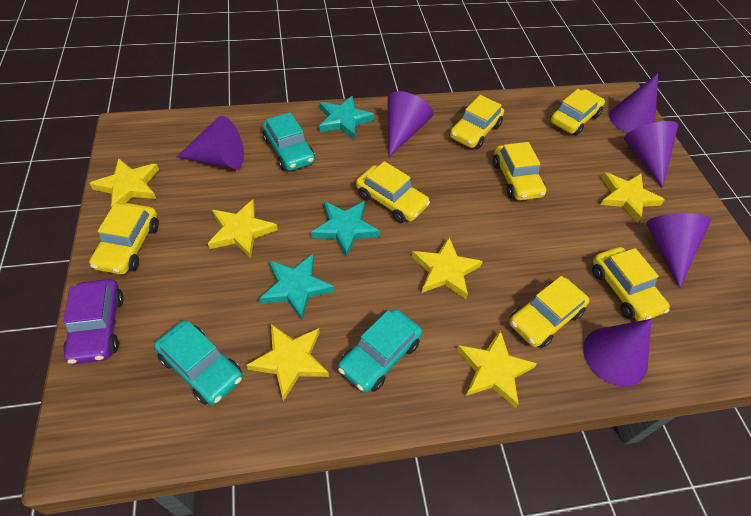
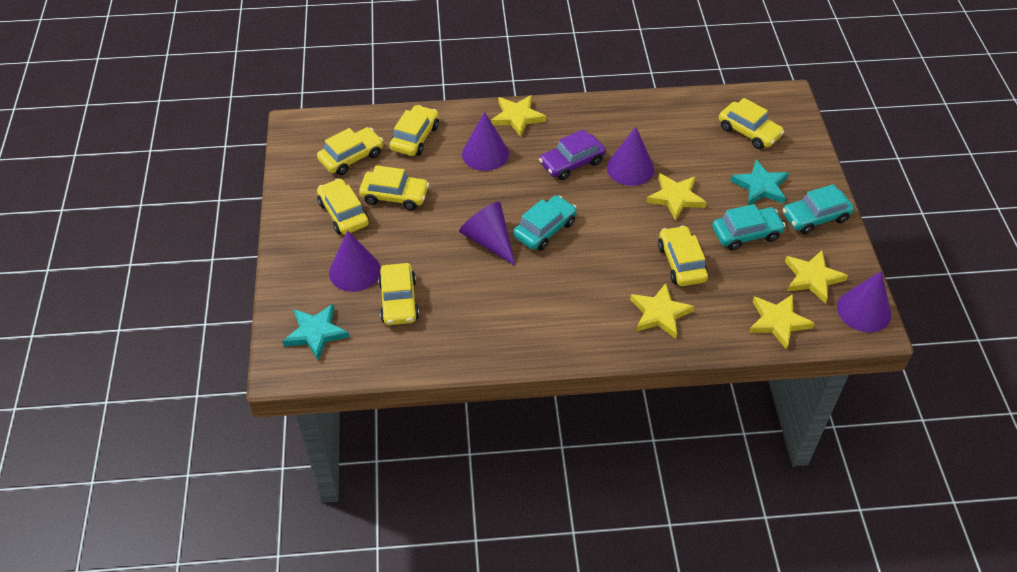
purple cone: 6 -> 5
turquoise star: 3 -> 2
yellow star: 6 -> 5

